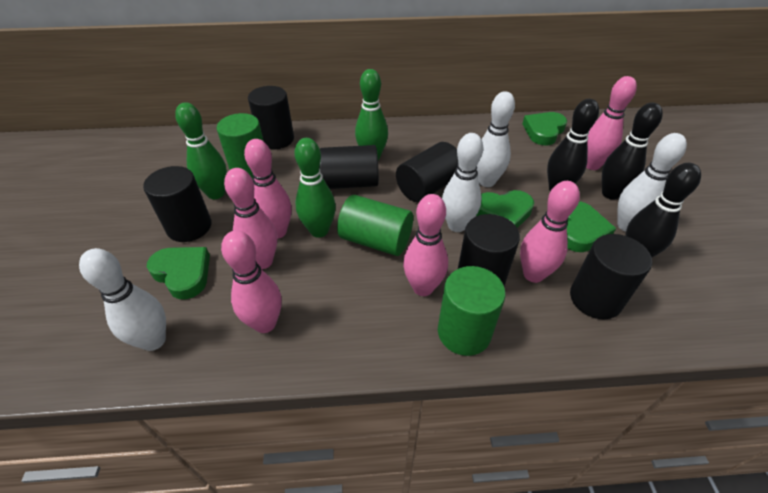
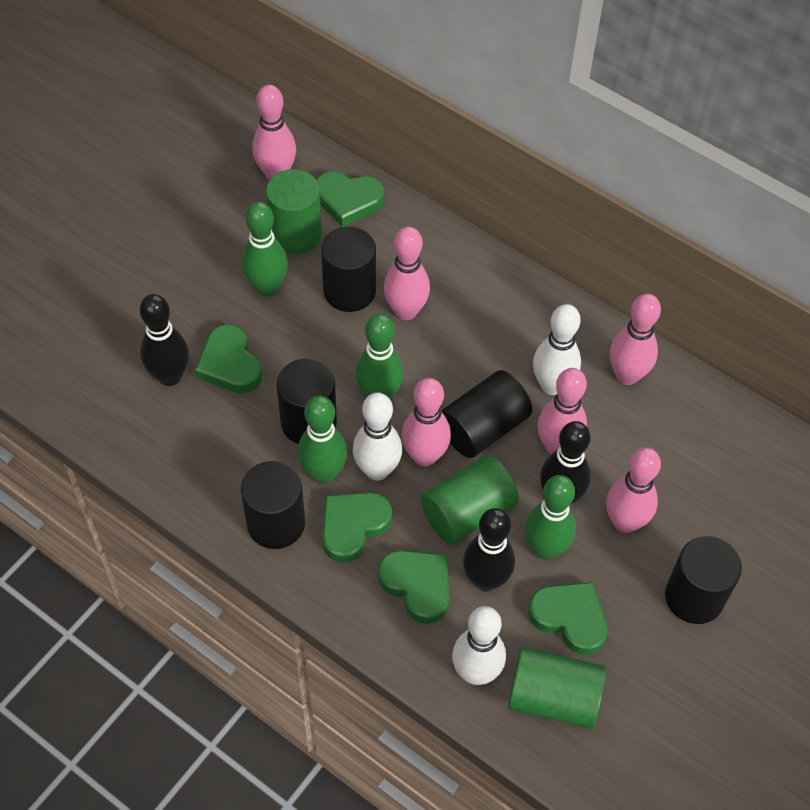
black cylinder: 6 -> 5
green bowling pin: 3 -> 4
green heart: 4 -> 5
white bowling pin: 4 -> 3

